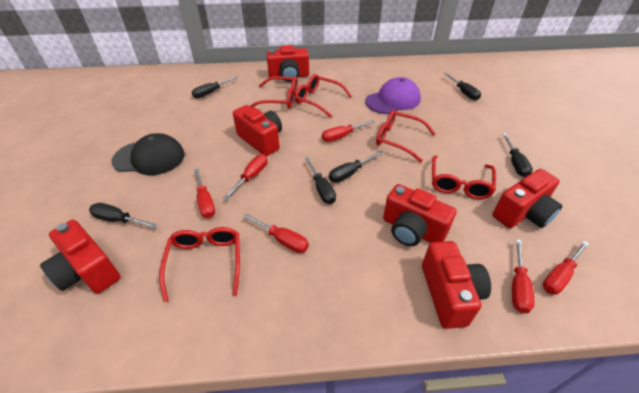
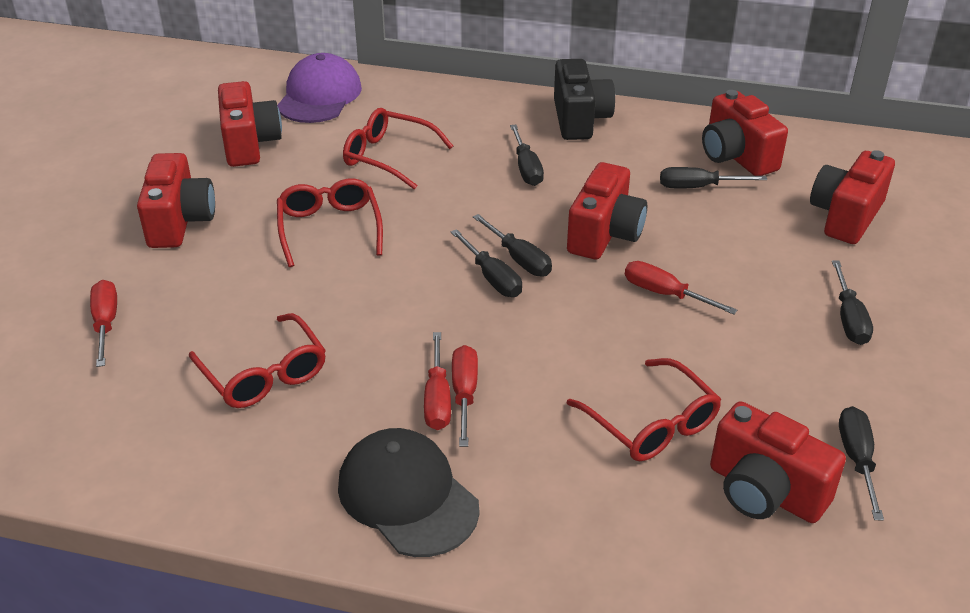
black camera: 0 -> 1
red glasses: 5 -> 4
red screwdriver: 6 -> 4

